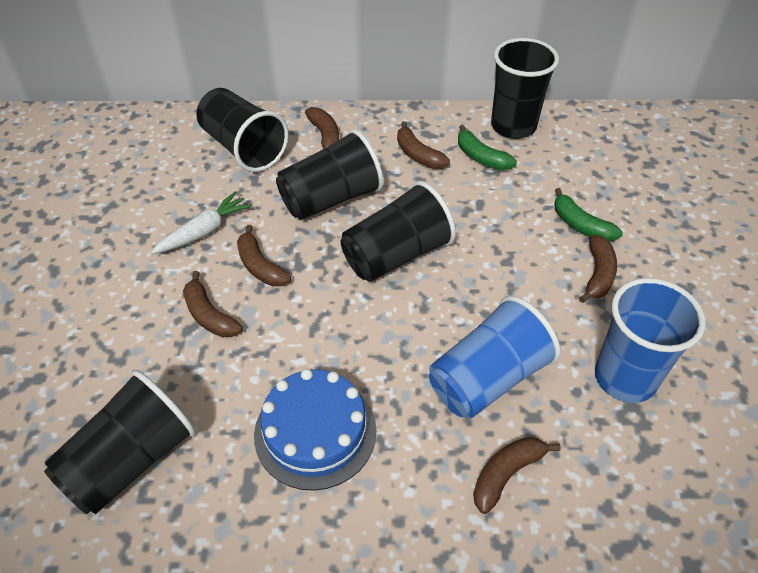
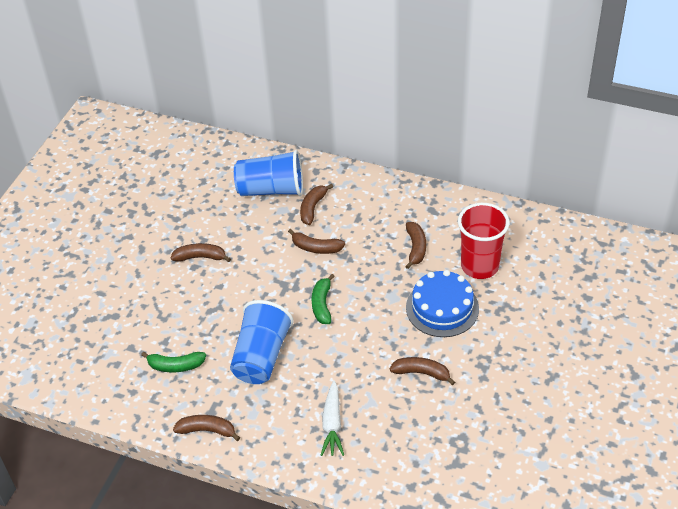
black cup: 5 -> 0
red cup: 0 -> 1

